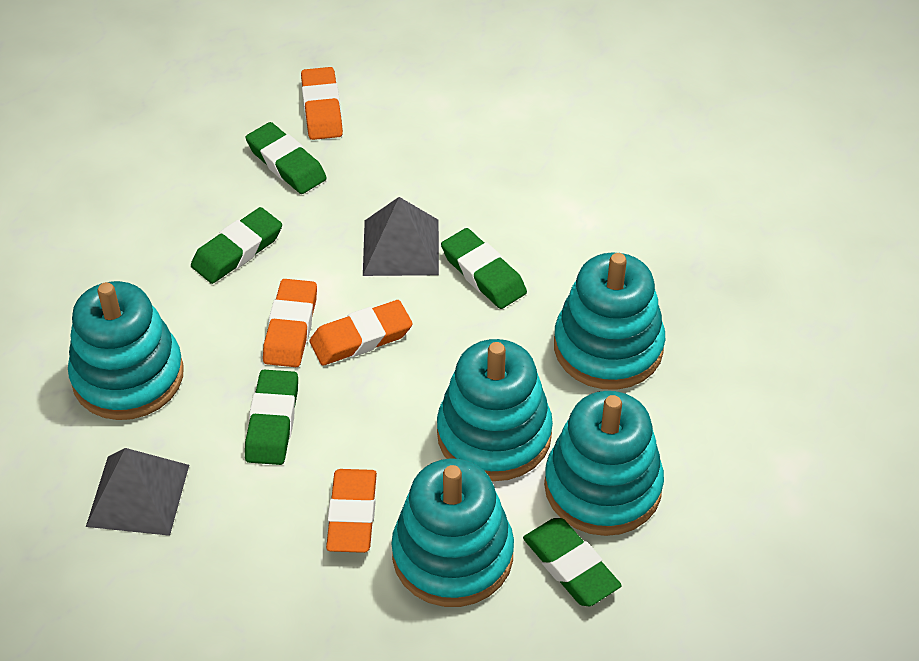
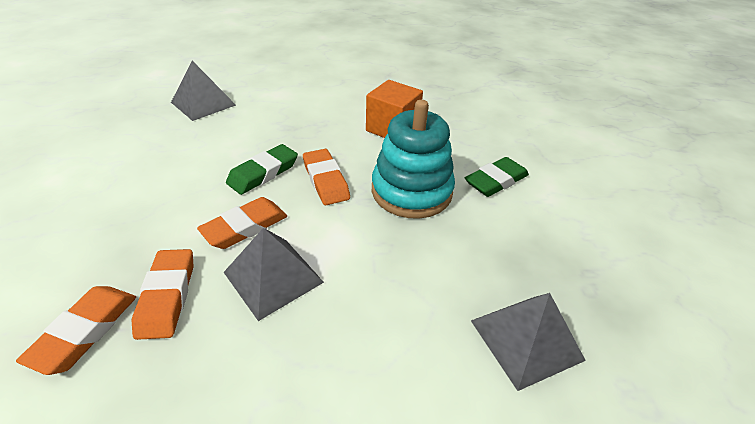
green eraser: 5 -> 2
grey pyramid: 2 -> 3
orange cube: 0 -> 1
turquoise stacking toy: 5 -> 1

